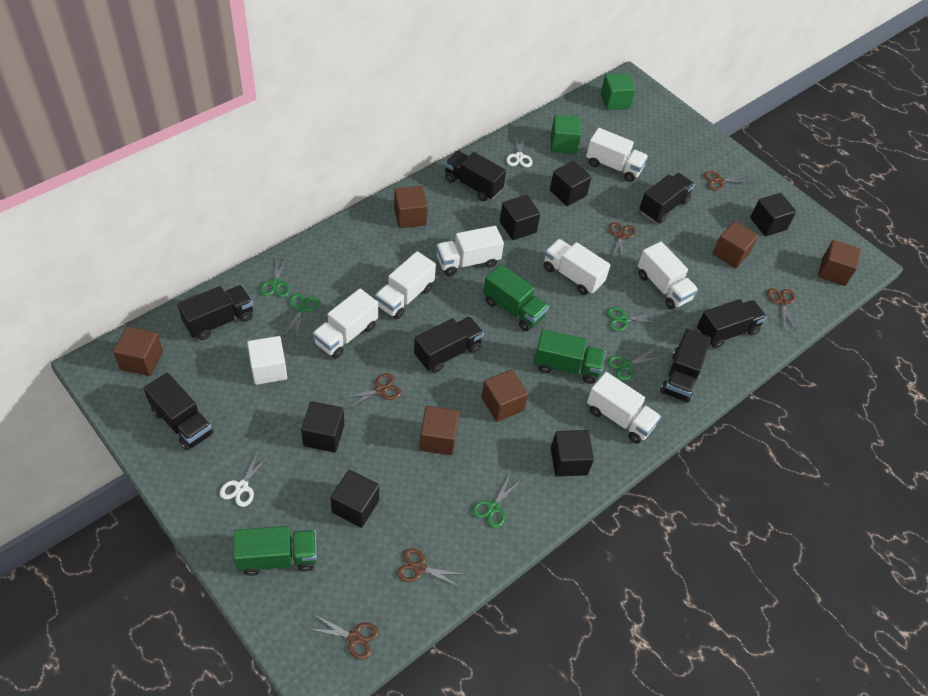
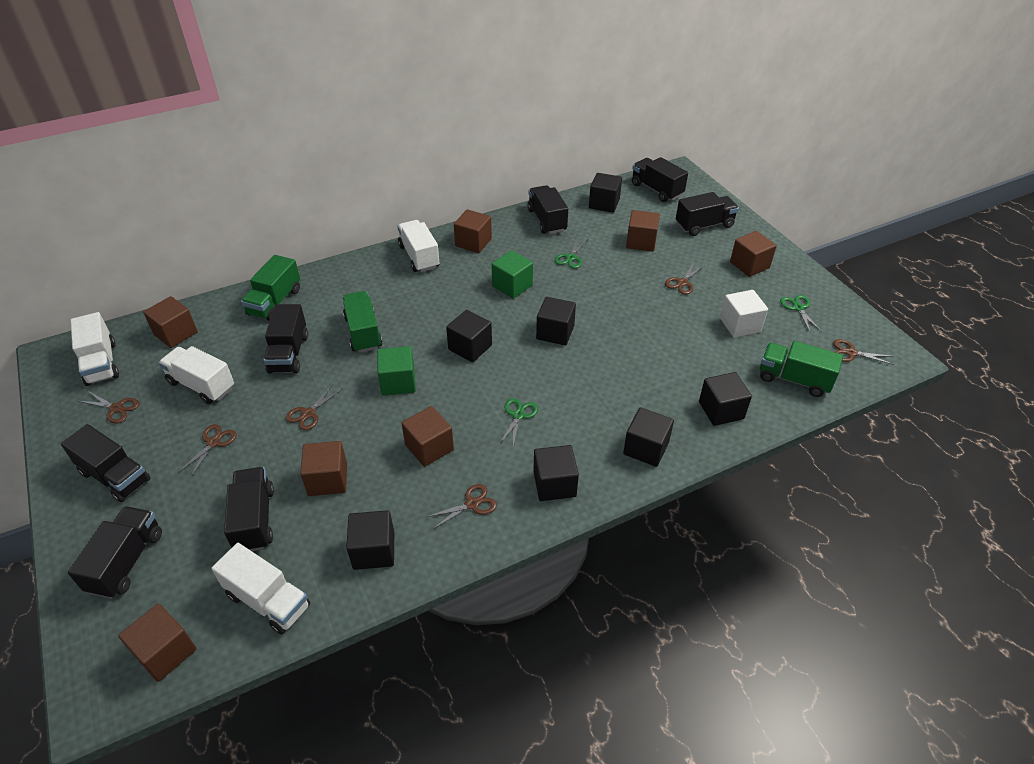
black cube: 6 -> 7
brown cube: 6 -> 7
green scissors: 5 -> 3
white scissors: 2 -> 0
white truck: 7 -> 4

